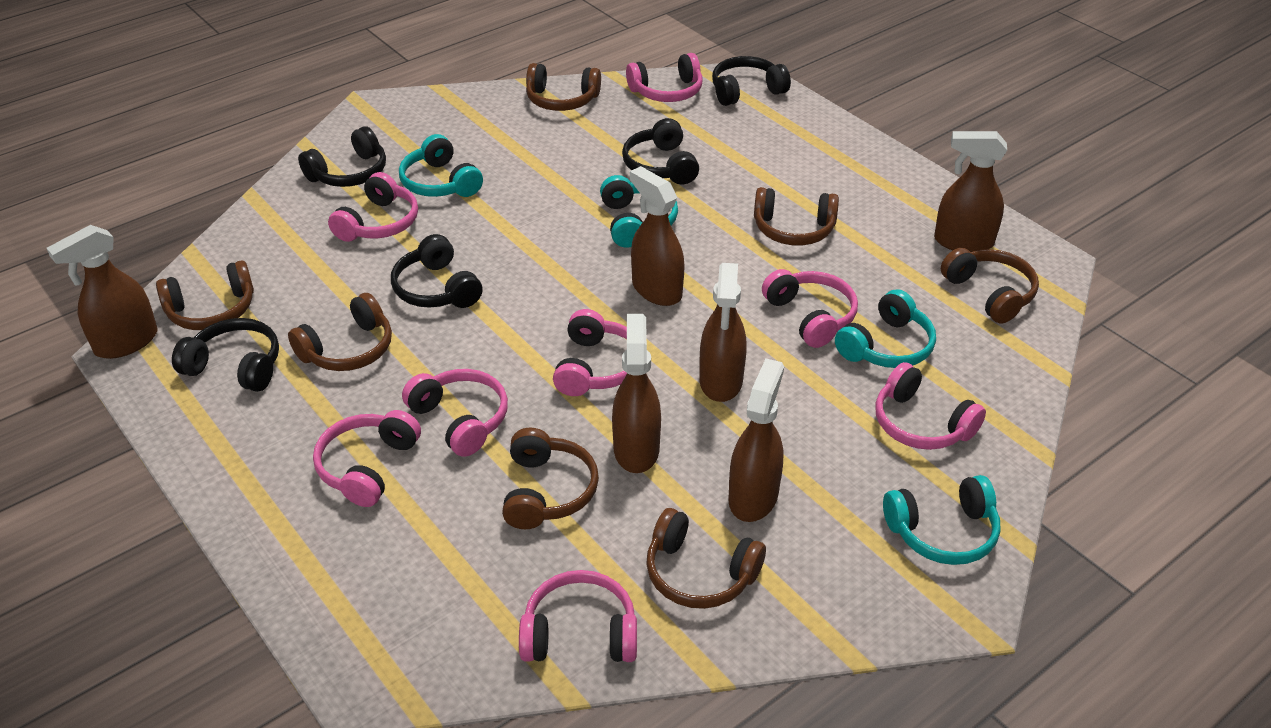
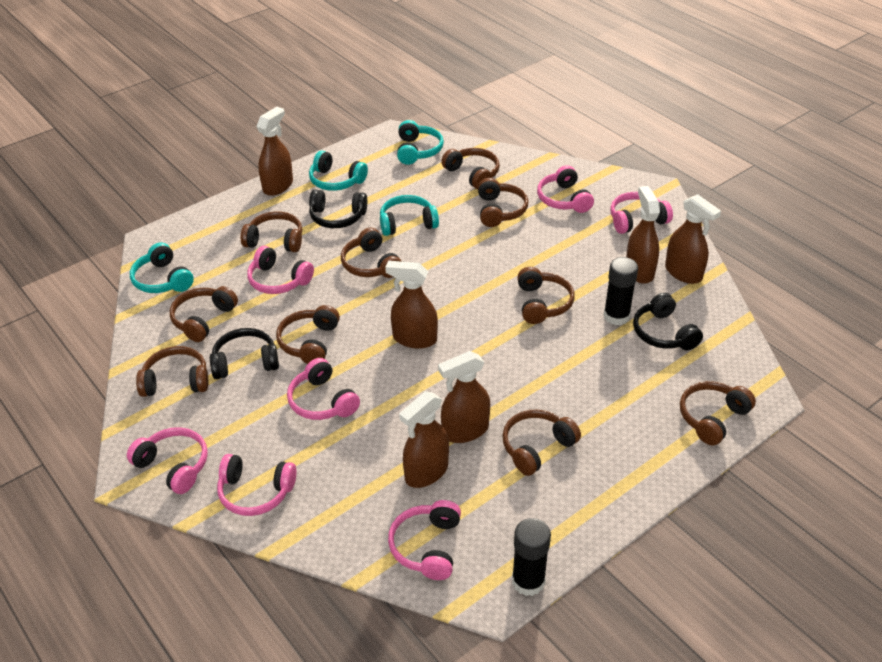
black glue stick: 0 -> 2
black headphones: 5 -> 3
brown headphones: 7 -> 10
pink headphones: 8 -> 7

